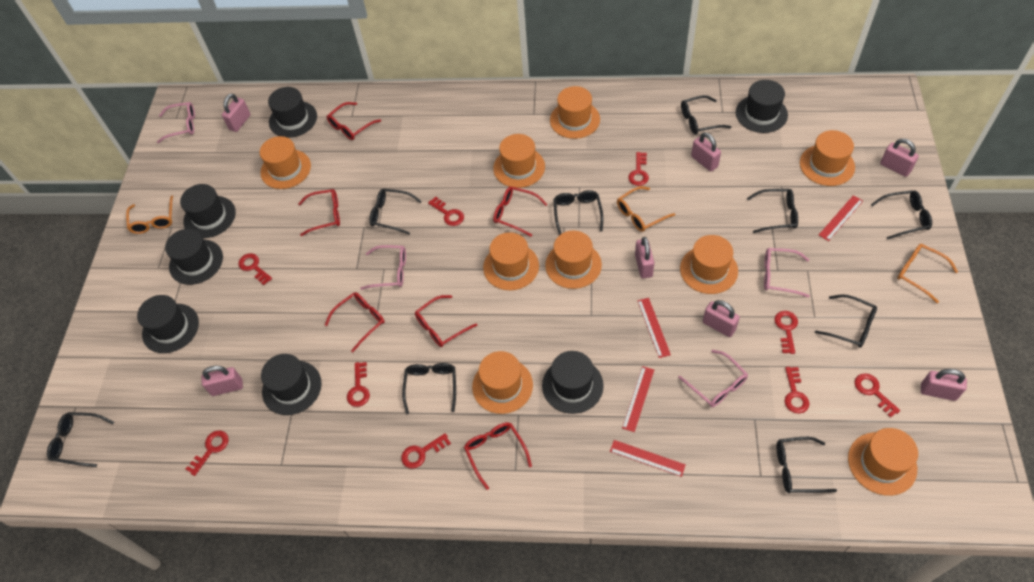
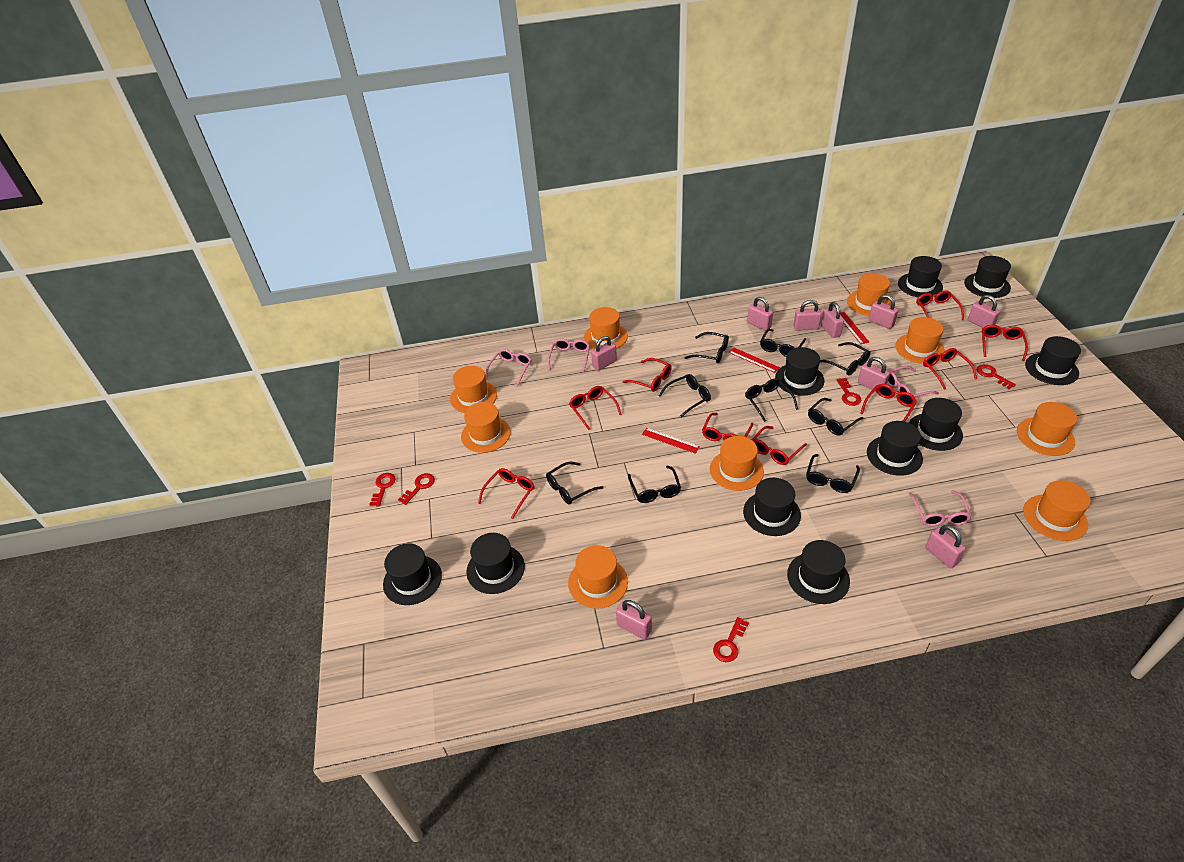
black hat: 7 -> 10
orange glasses: 3 -> 0
pink padlock: 7 -> 9
red glasses: 6 -> 9
red key: 9 -> 5
red ruler: 4 -> 3

